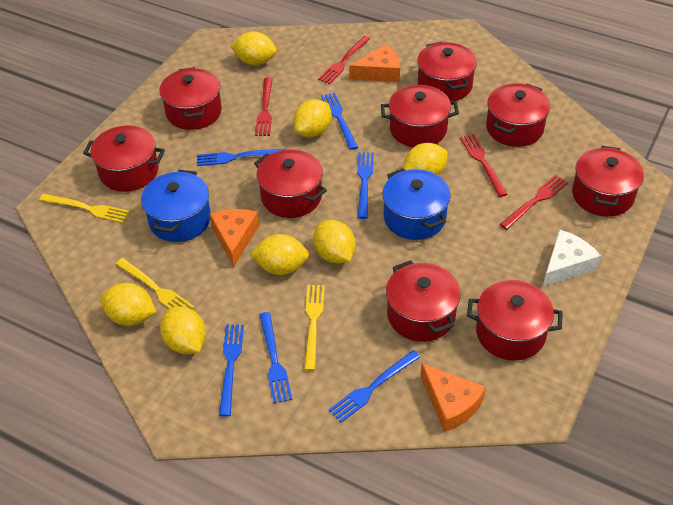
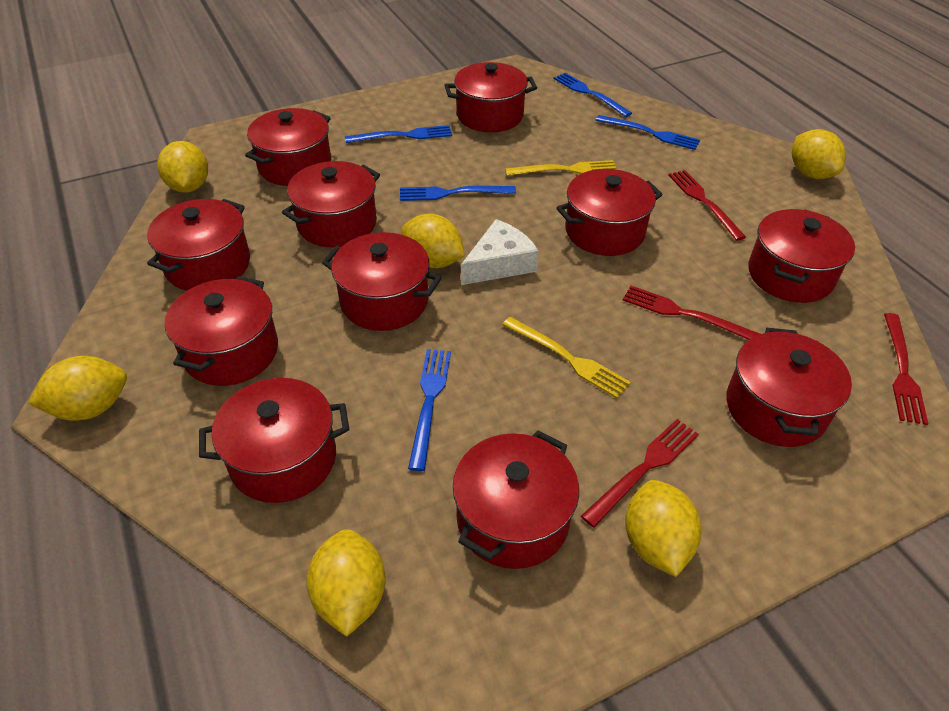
blue fork: 6 -> 5
blue pot: 2 -> 0
orange cheese: 3 -> 0
red pot: 9 -> 11
yellow fork: 3 -> 2
yellow lemon: 7 -> 6

